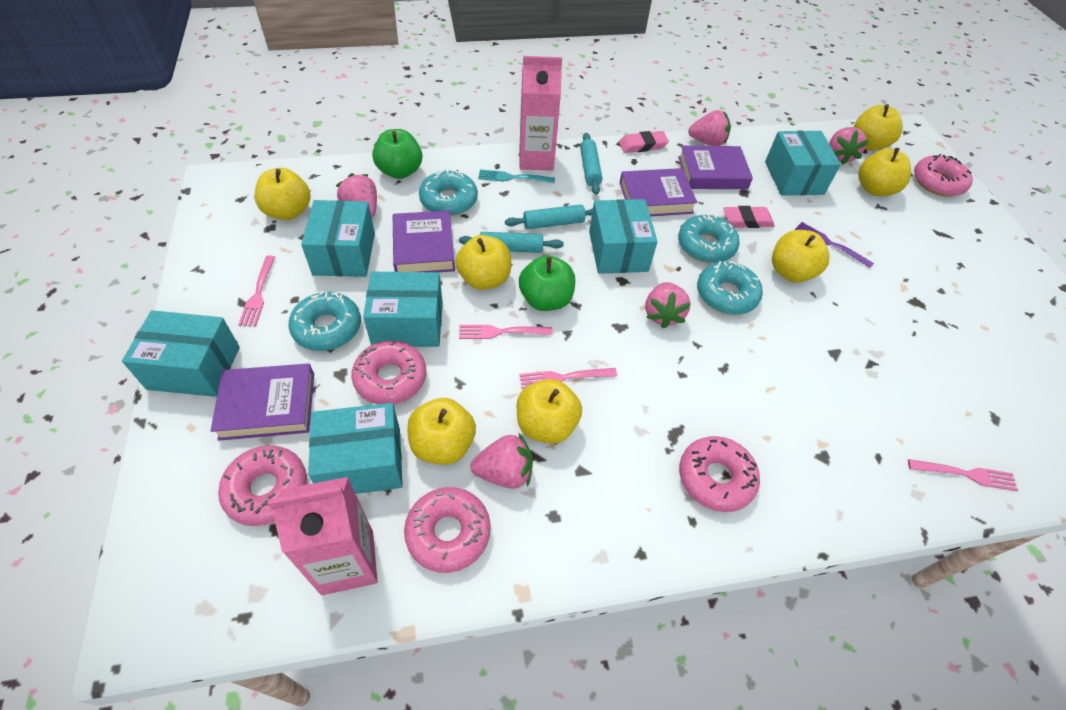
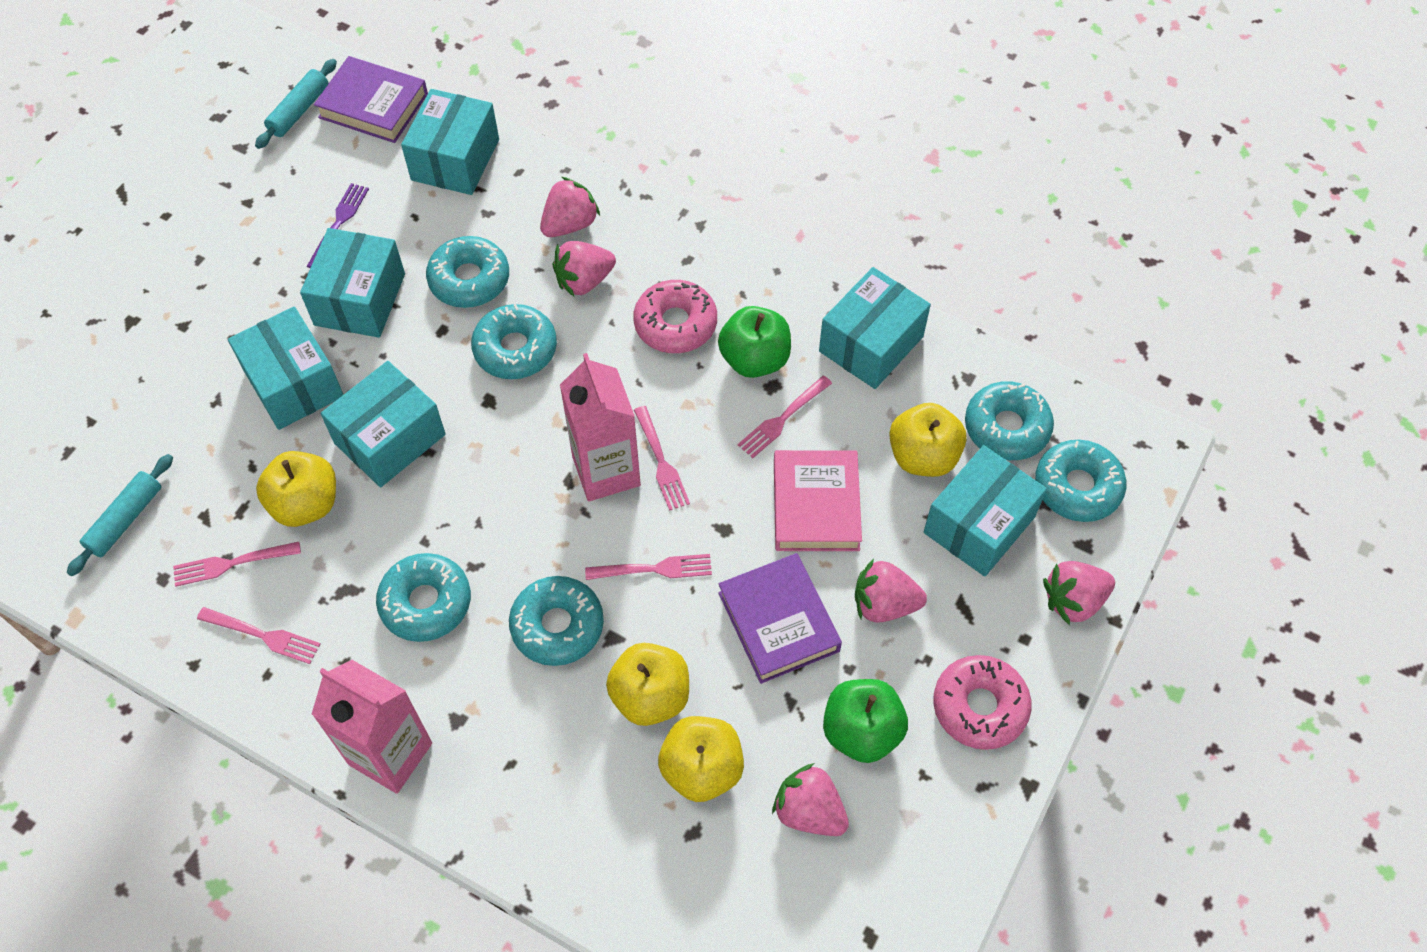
pink book: 0 -> 1
pink donut: 5 -> 2
pink eraser: 2 -> 0
pink fork: 4 -> 5
purple book: 4 -> 2
turquoise donut: 4 -> 6
turquoise fork: 1 -> 0
turquoise rolling pin: 3 -> 2
yellow apple: 7 -> 4

